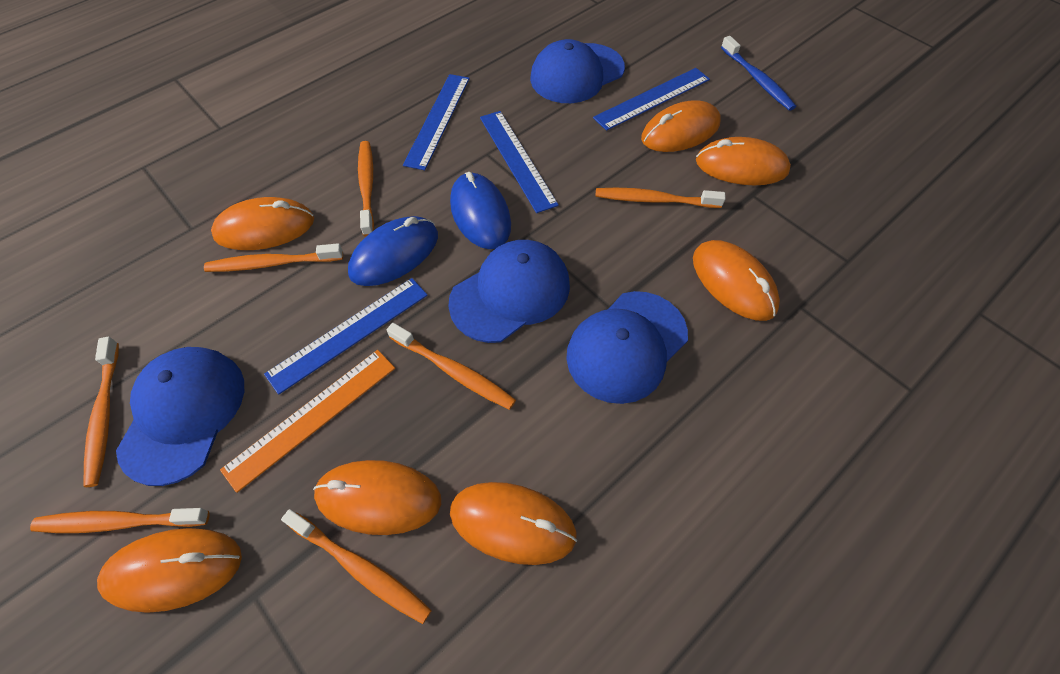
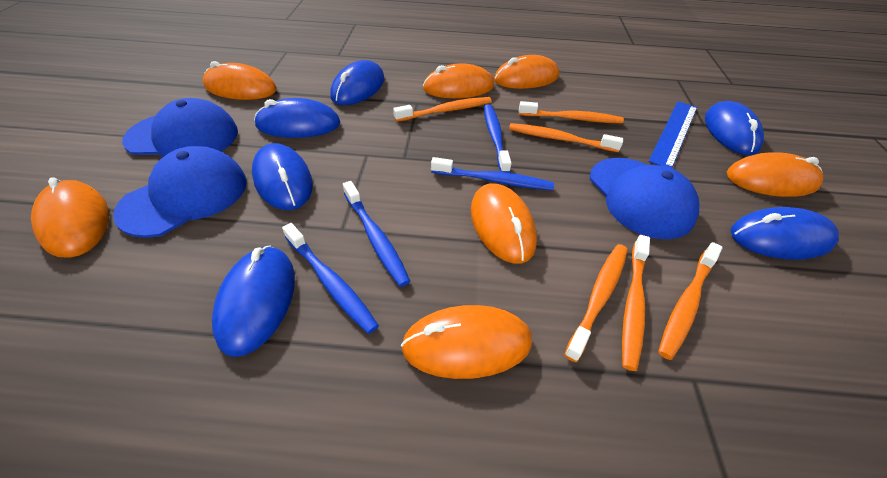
blue cap: 4 -> 3
blue mouse: 2 -> 6
blue ruler: 4 -> 1
blue toothbrush: 1 -> 4
orange ruler: 1 -> 0
orange toothbrush: 7 -> 6

